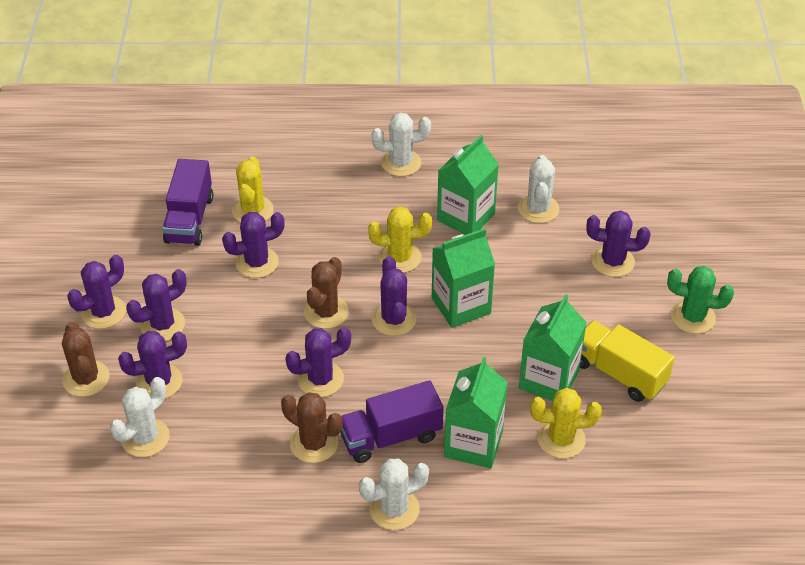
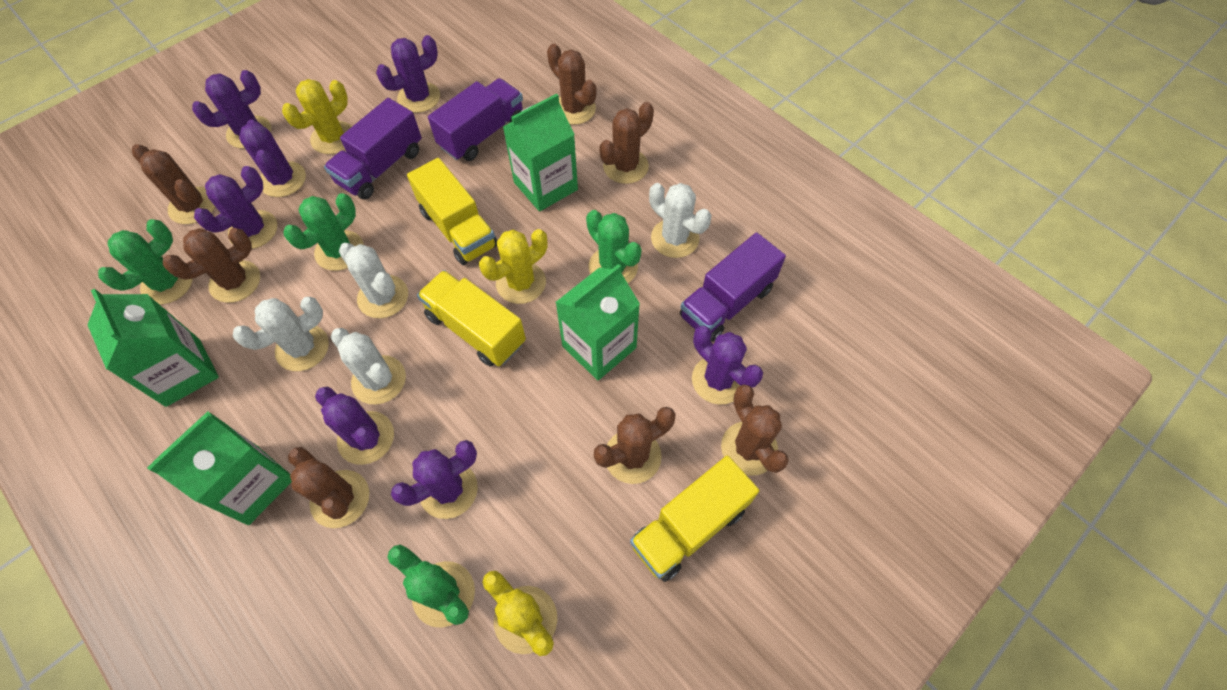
brown cactus: 3 -> 7
green cactus: 1 -> 4
purple truck: 2 -> 3
yellow truck: 1 -> 3

